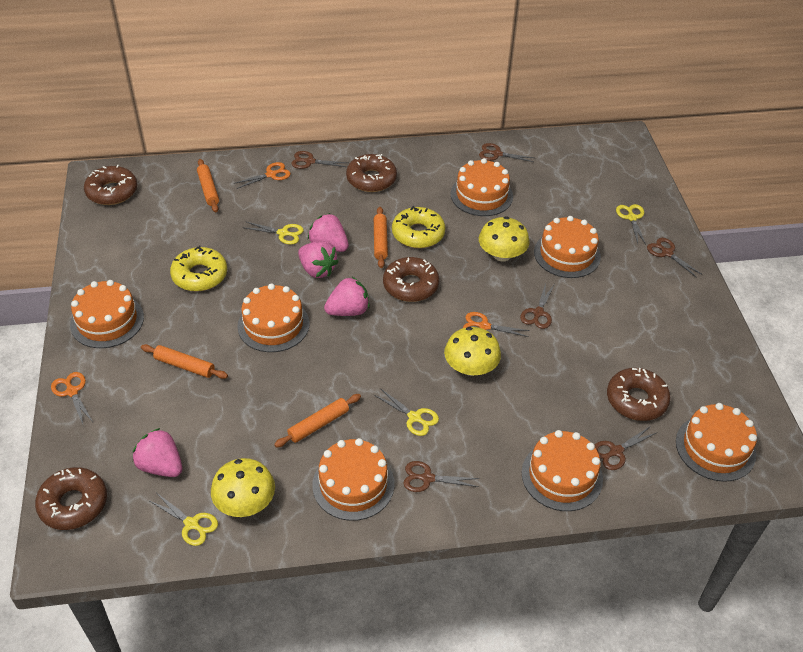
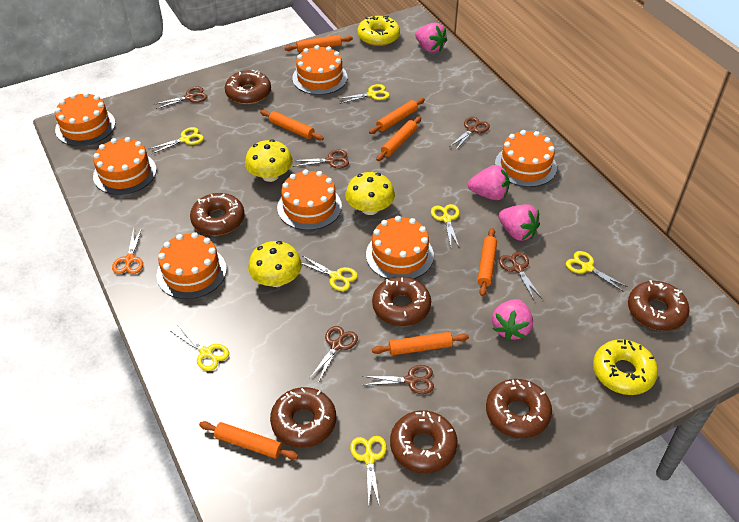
brown donut: 5 -> 7
orange rolling pin: 4 -> 7
orange scissors: 3 -> 1
yellow scissors: 4 -> 7

